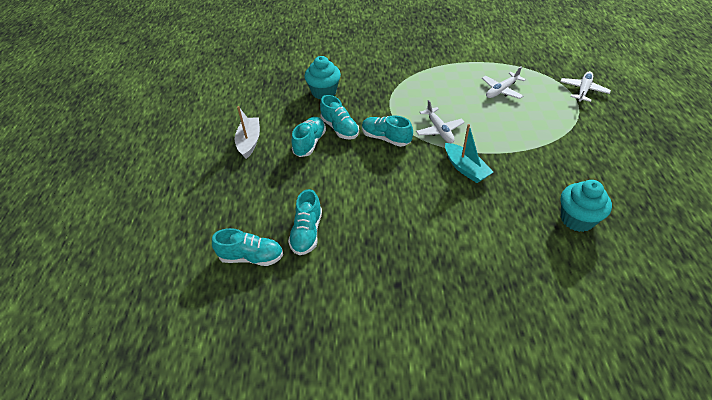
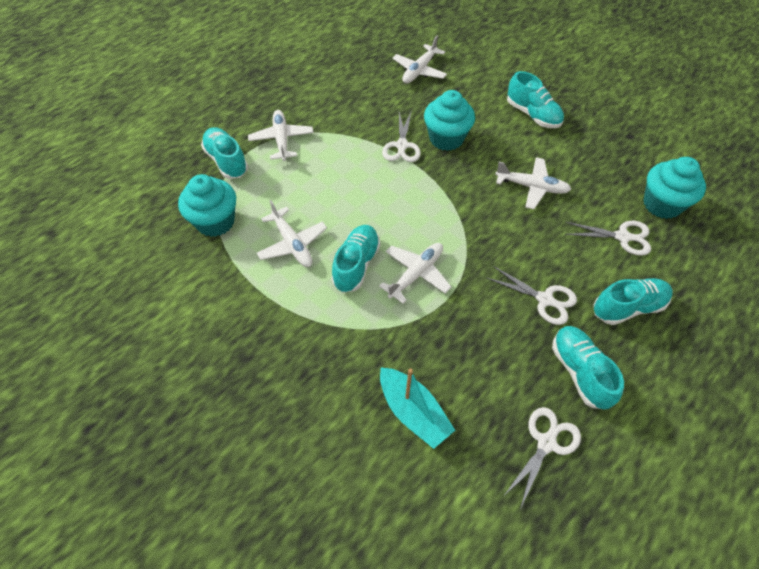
turquoise cupcake: 2 -> 3
white boat: 1 -> 0
white plane: 3 -> 5
white scissors: 0 -> 4

